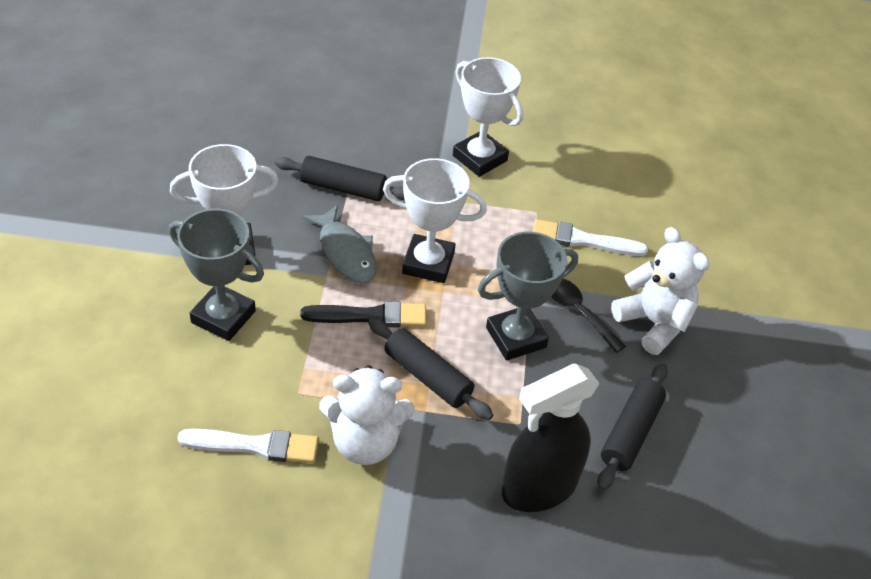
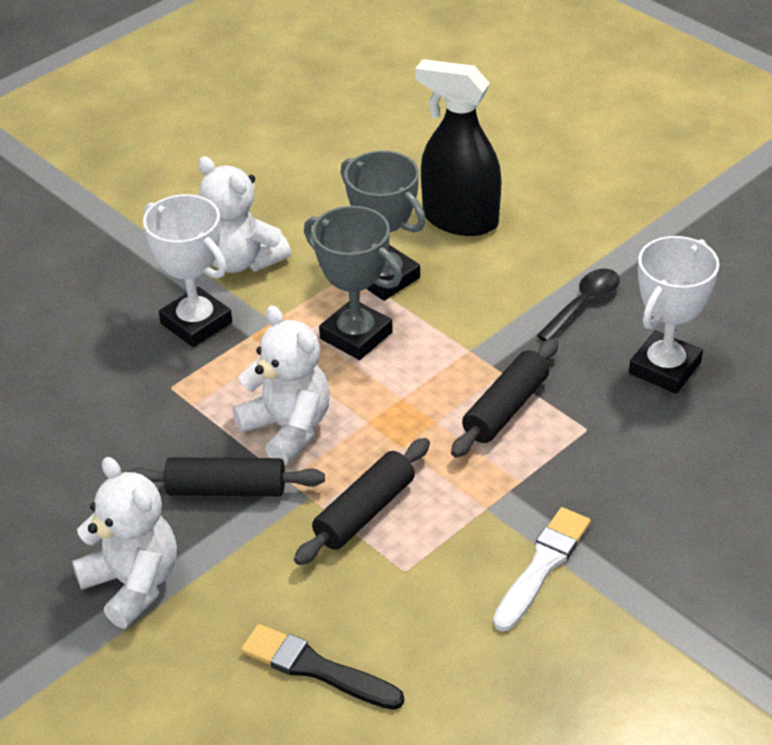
grey fish: 1 -> 0
white brush: 2 -> 1
white teddy bear: 2 -> 3
white trophy: 3 -> 2

